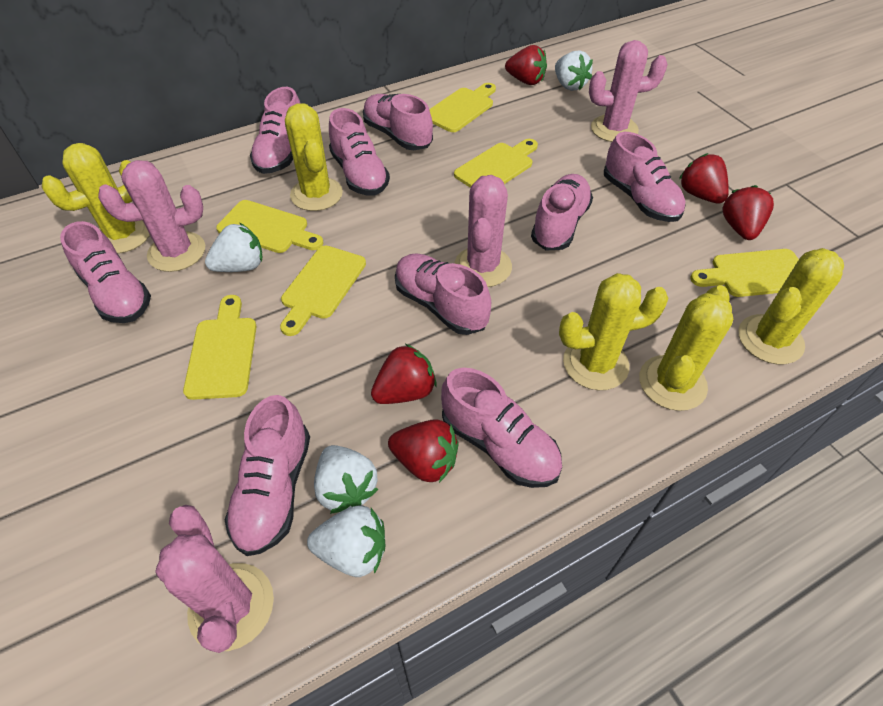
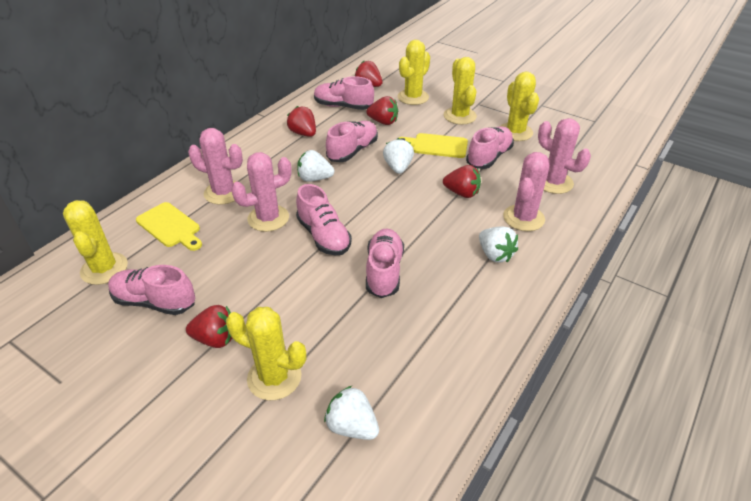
pink shoe: 9 -> 6
yellow cutting board: 6 -> 2

